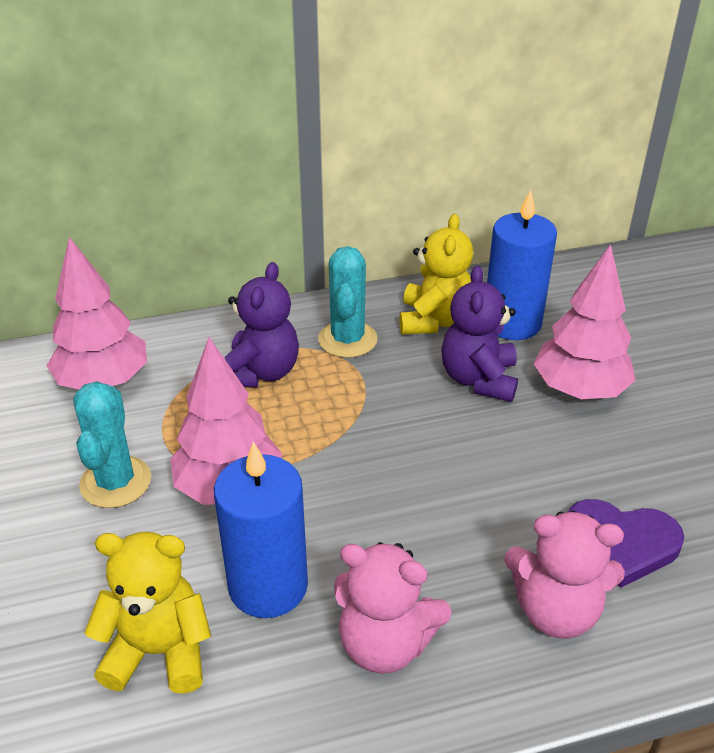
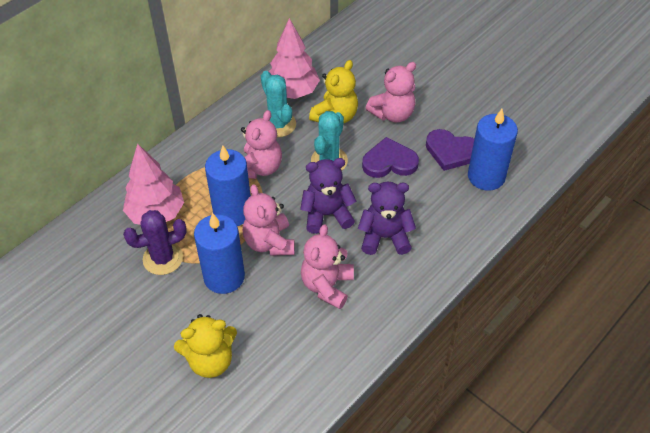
blue candle: 2 -> 3
pink teddy bear: 2 -> 4
pink tree: 3 -> 2
purple cactus: 0 -> 1
purple heart: 1 -> 2

